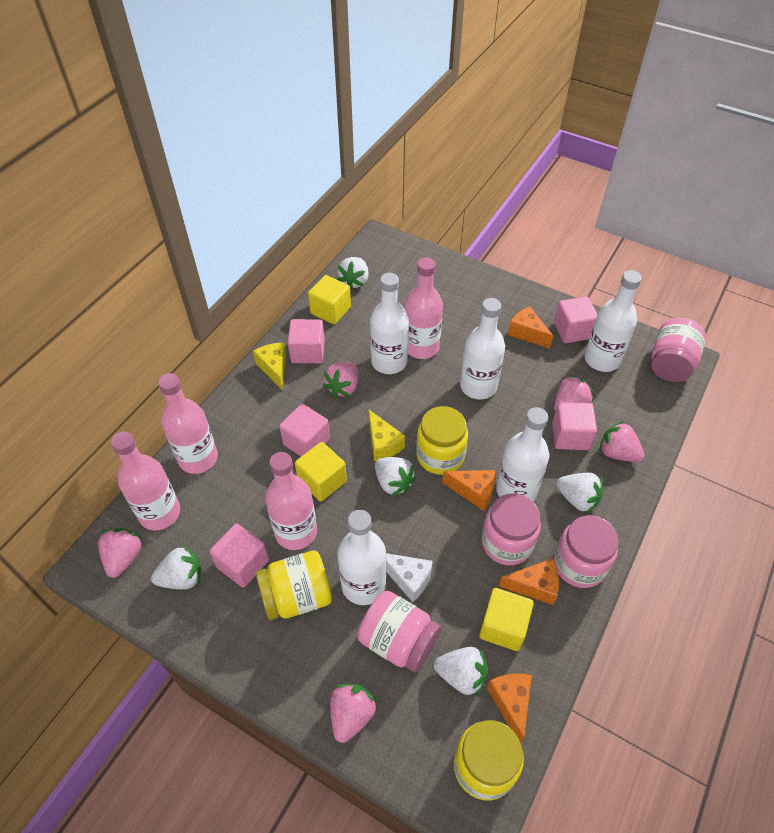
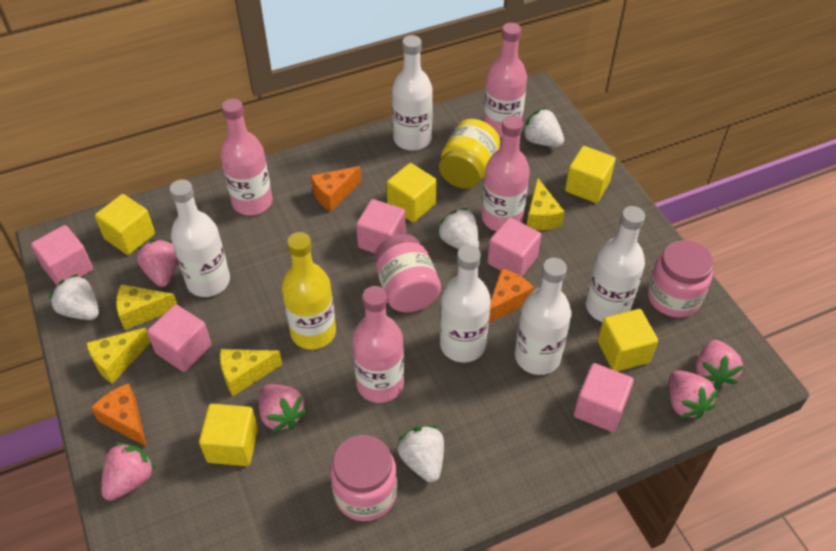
orange cheese: 4 -> 3
pink jar: 4 -> 3
white cheese: 1 -> 0
white strawberry: 5 -> 4
yellow bottle: 0 -> 1
yellow cheese: 2 -> 4
yellow cube: 3 -> 5
yellow jar: 3 -> 1

